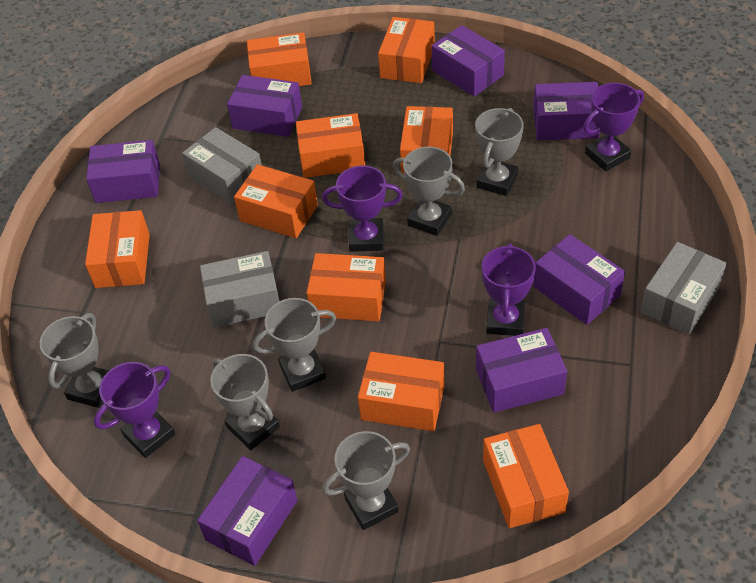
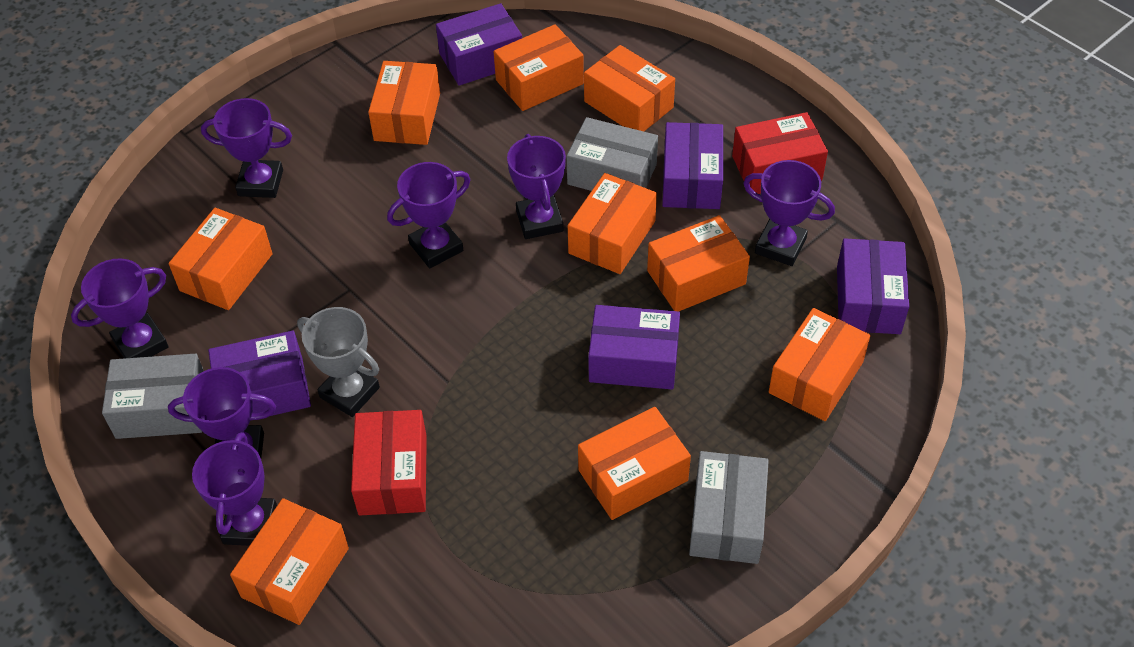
grey trophy: 6 -> 1
purple box: 7 -> 5
purple trophy: 4 -> 7
red box: 0 -> 2

